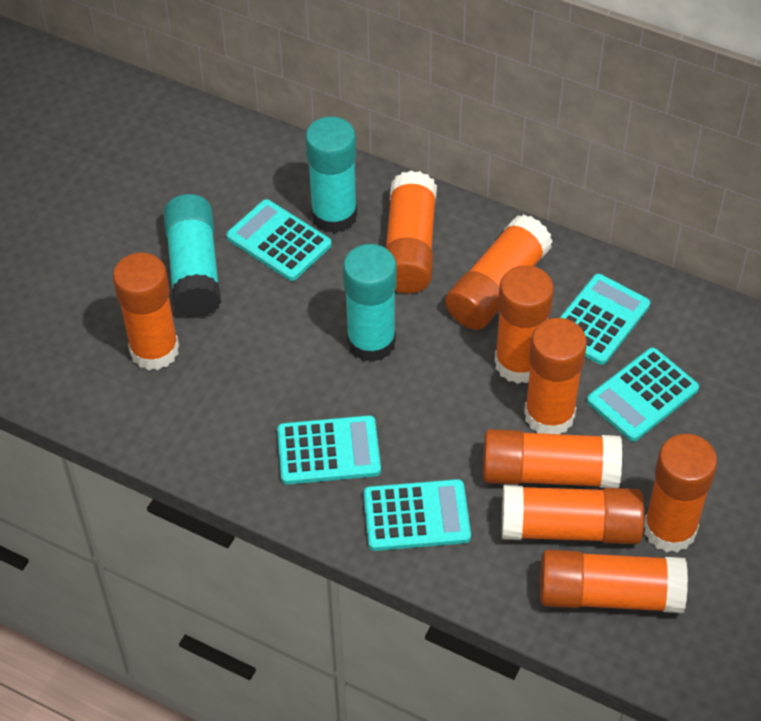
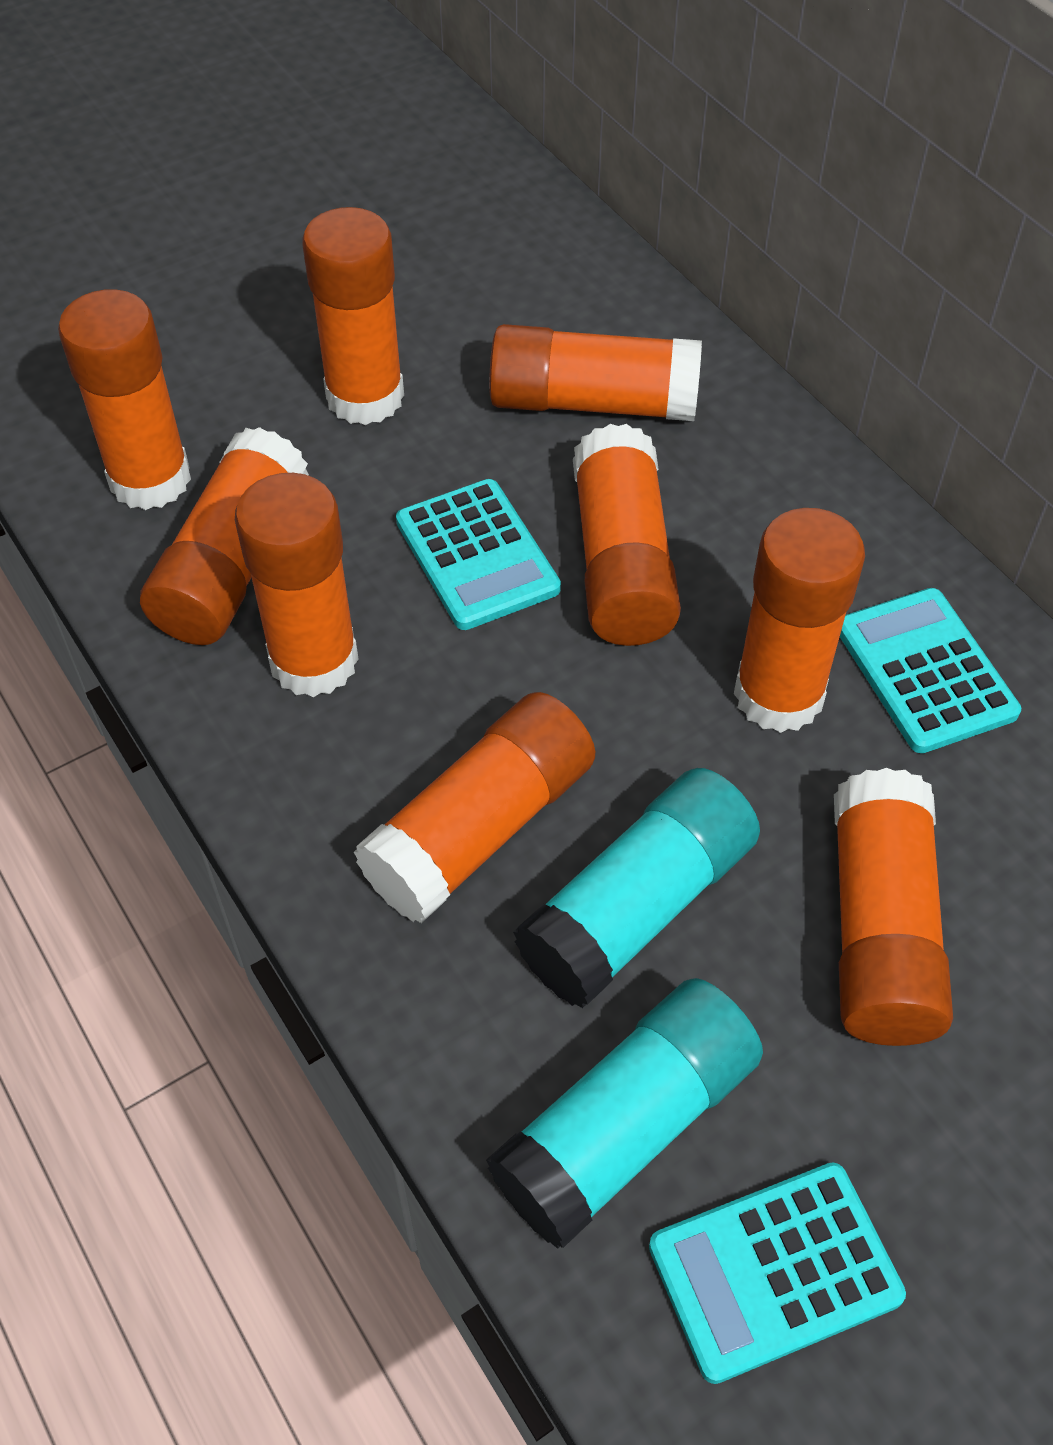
turquoise calculator: 5 -> 3
turquoise glue stick: 3 -> 2

